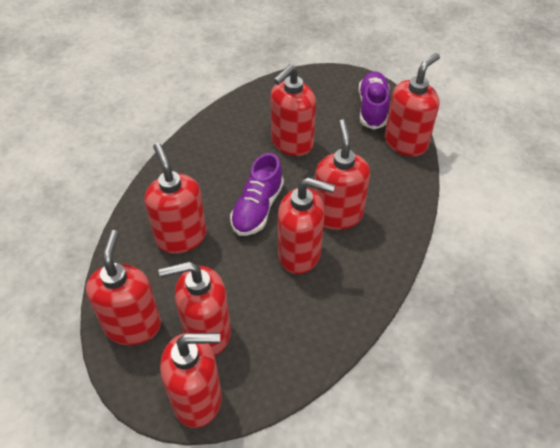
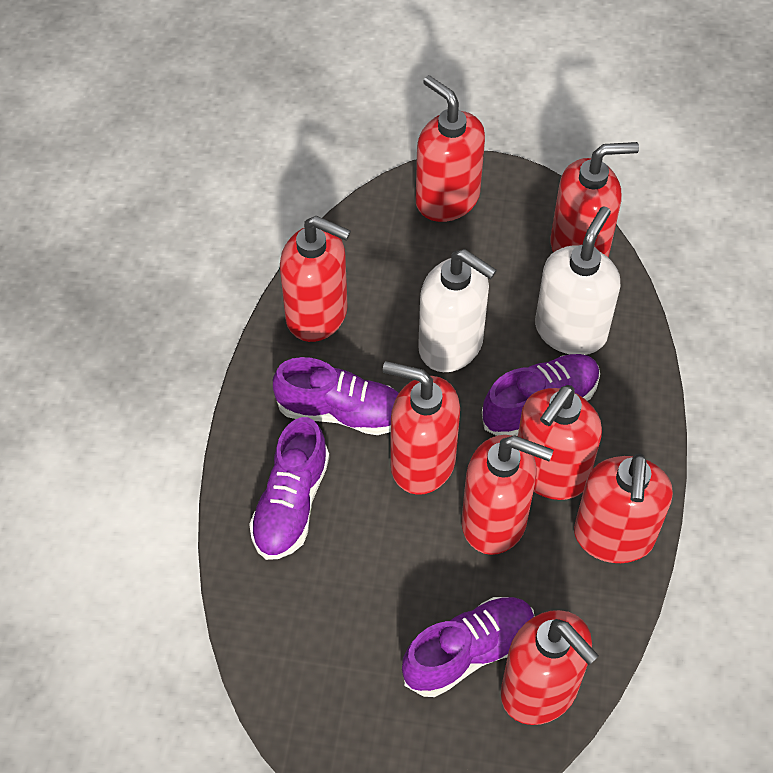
purple shoe: 2 -> 4
white soap dispenser: 0 -> 2

